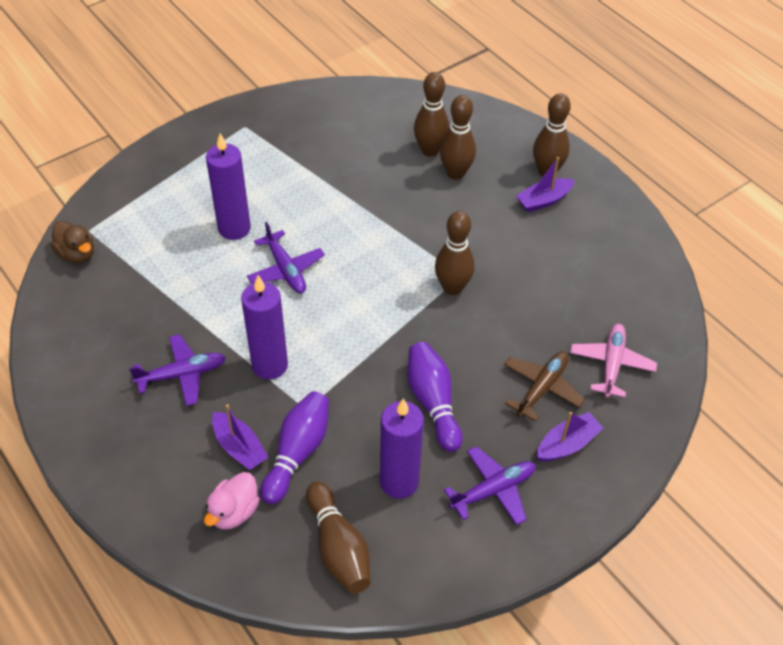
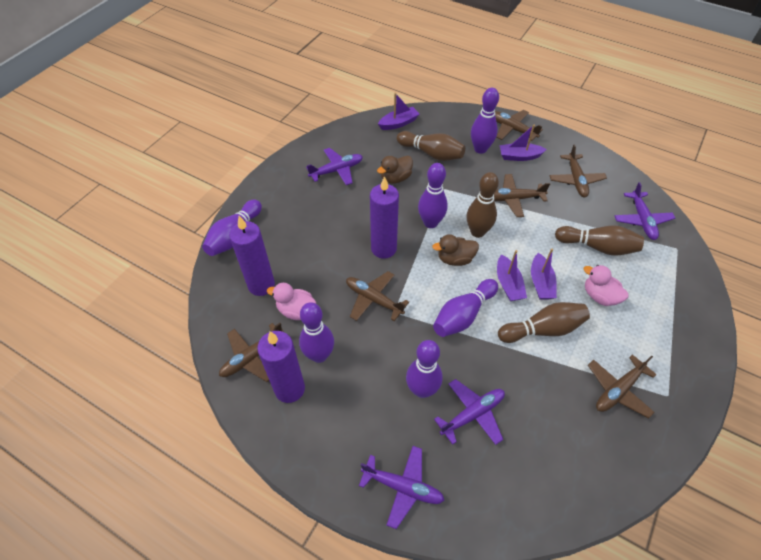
brown bowling pin: 5 -> 4
brown duck: 1 -> 2
brown plane: 1 -> 6
pink duck: 1 -> 2
pink plane: 1 -> 0
purple boat: 3 -> 4
purple bowling pin: 2 -> 6
purple plane: 3 -> 4

